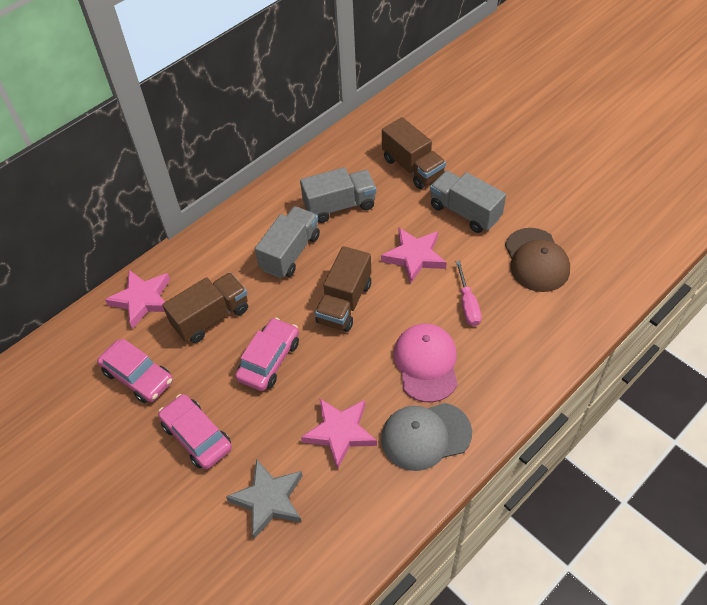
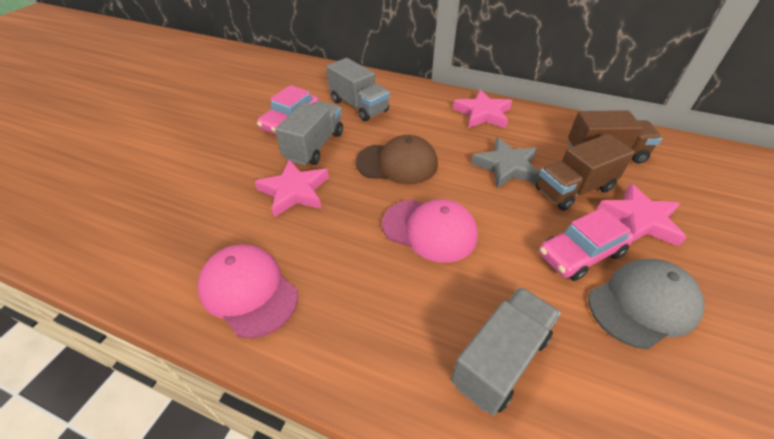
brown truck: 3 -> 2
pink cap: 1 -> 2
pink car: 3 -> 2
pink screwdriver: 1 -> 0

